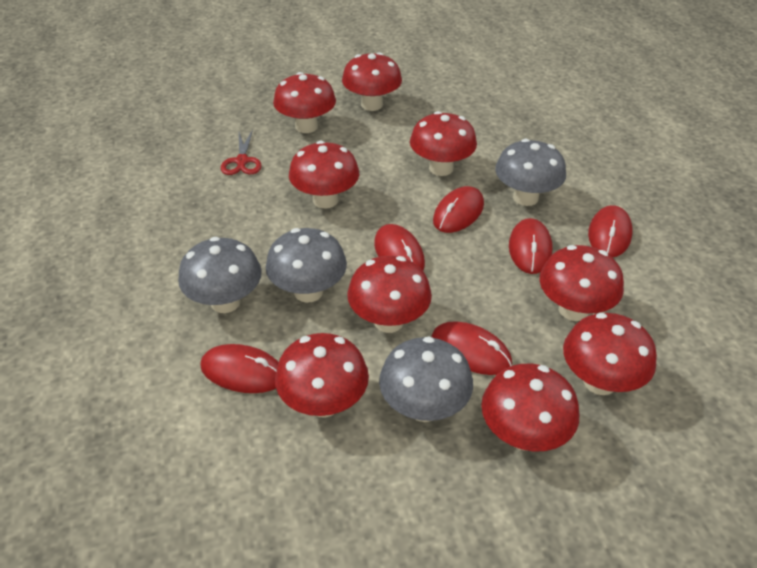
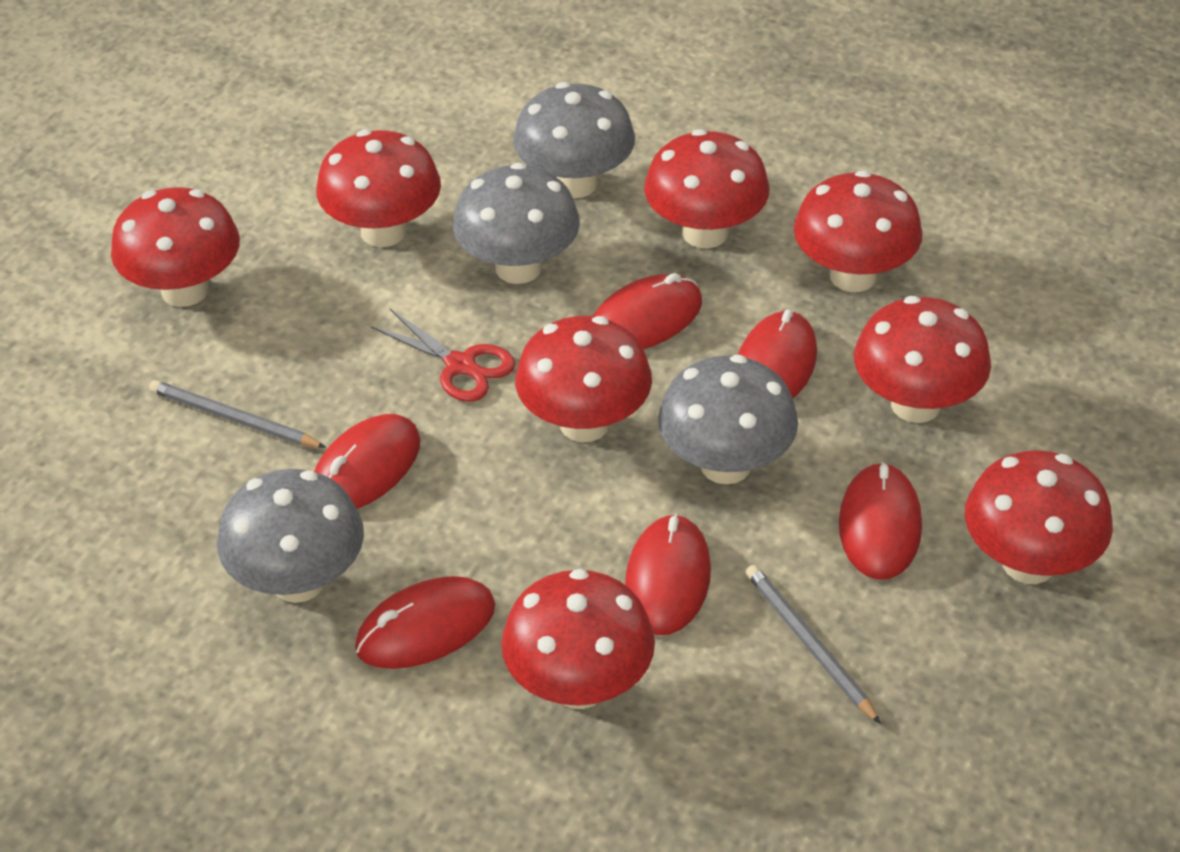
grey pencil: 0 -> 2
red mushroom: 9 -> 8

